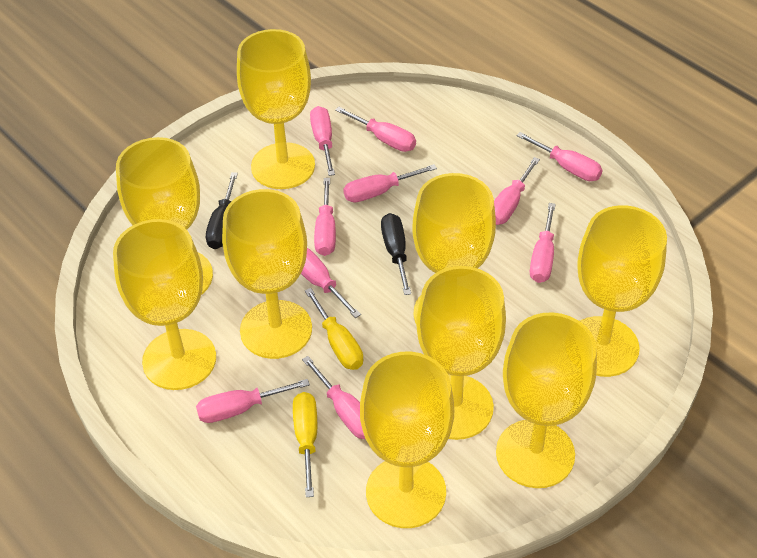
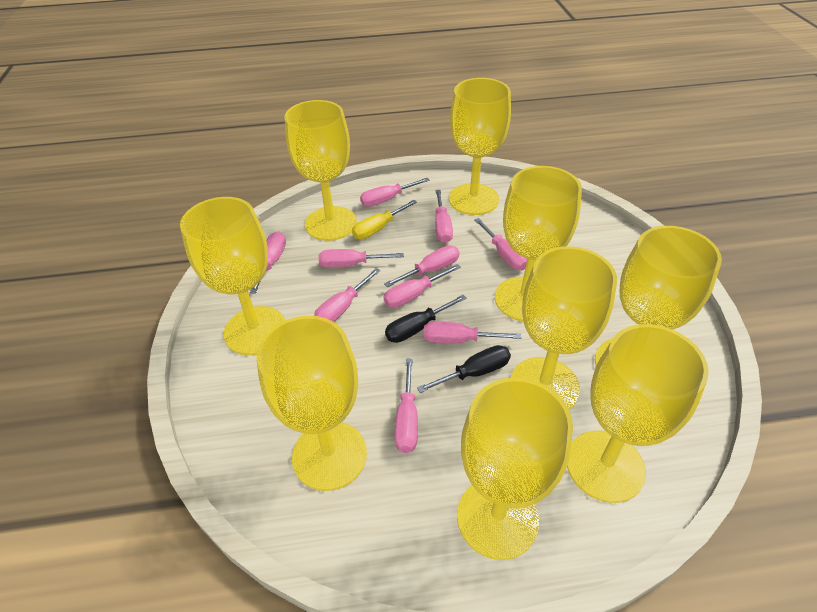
yellow screwdriver: 2 -> 1

